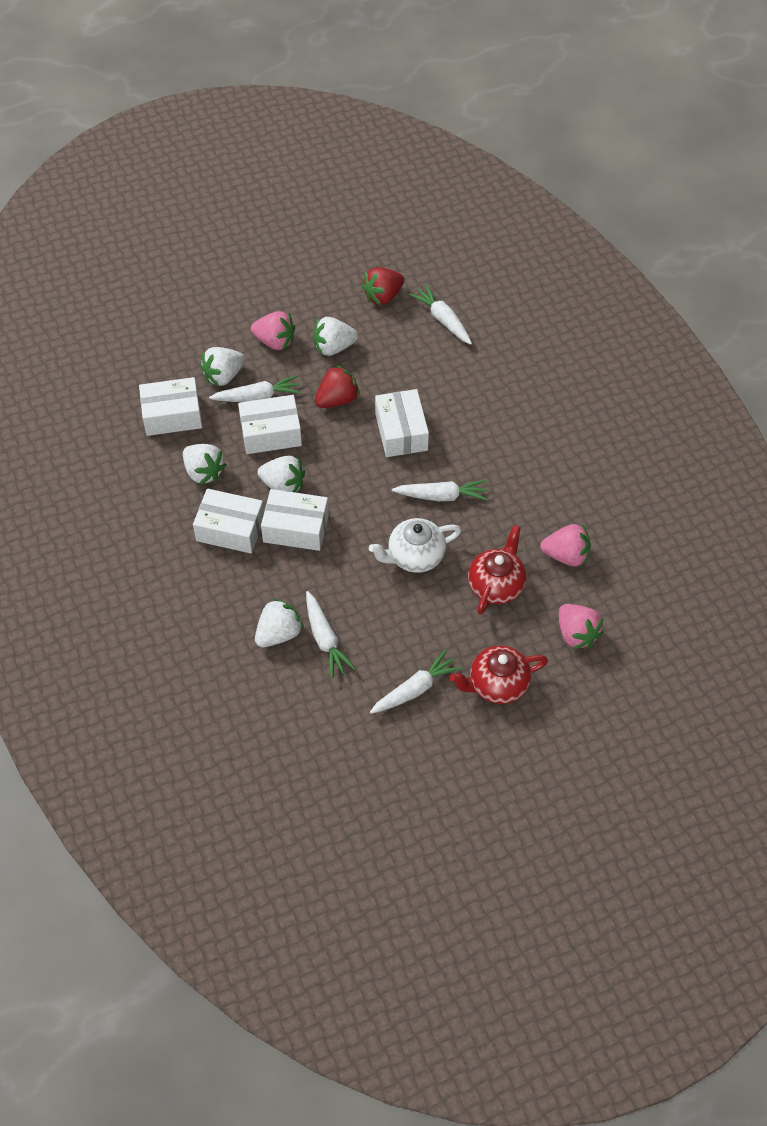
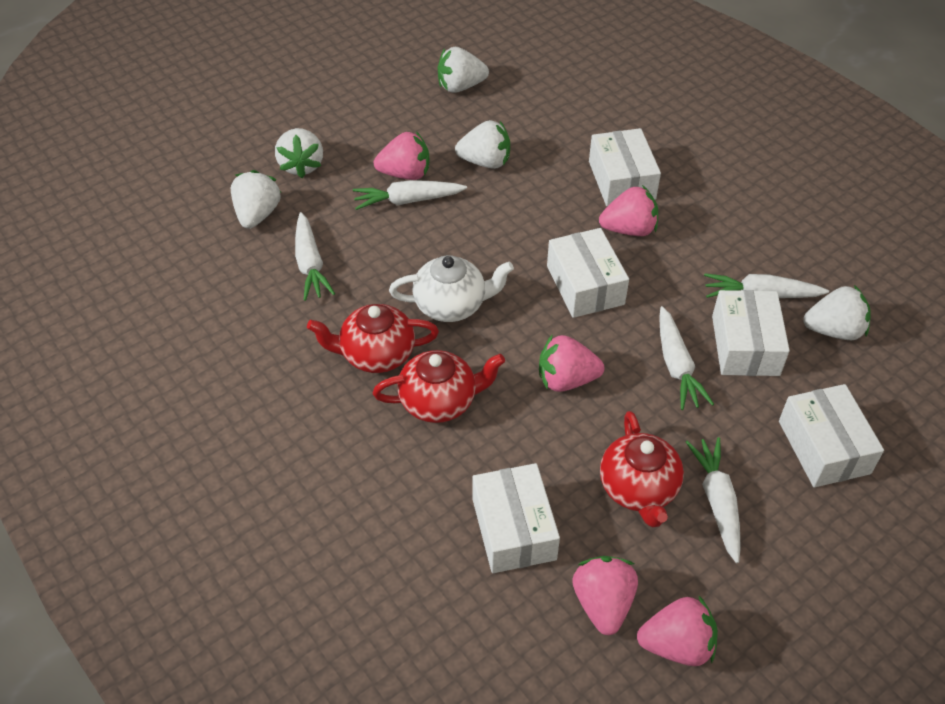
pink strawberry: 3 -> 5
red strawberry: 2 -> 0
red teapot: 2 -> 3

